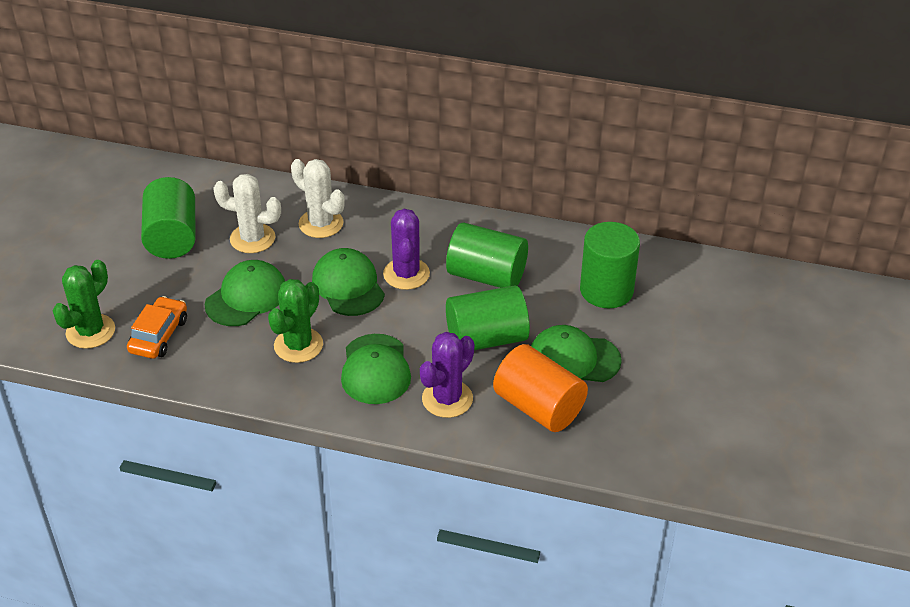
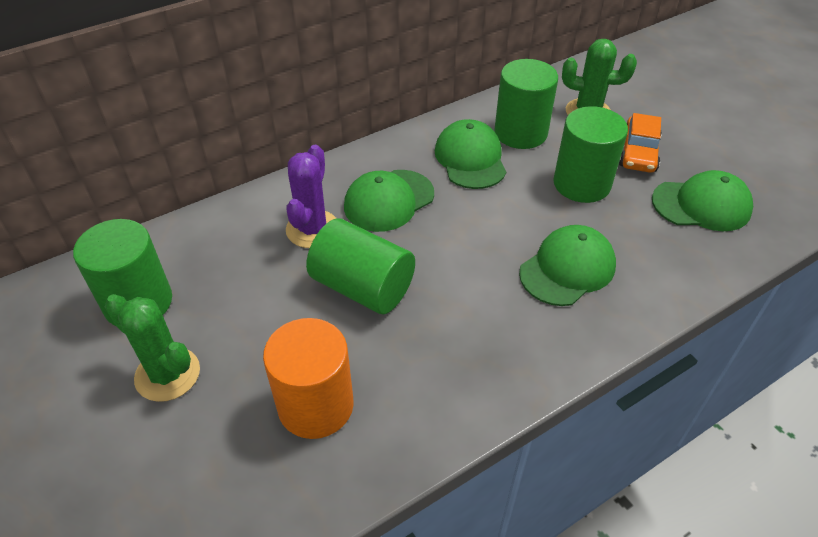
purple cactus: 2 -> 1
white cactus: 2 -> 0

